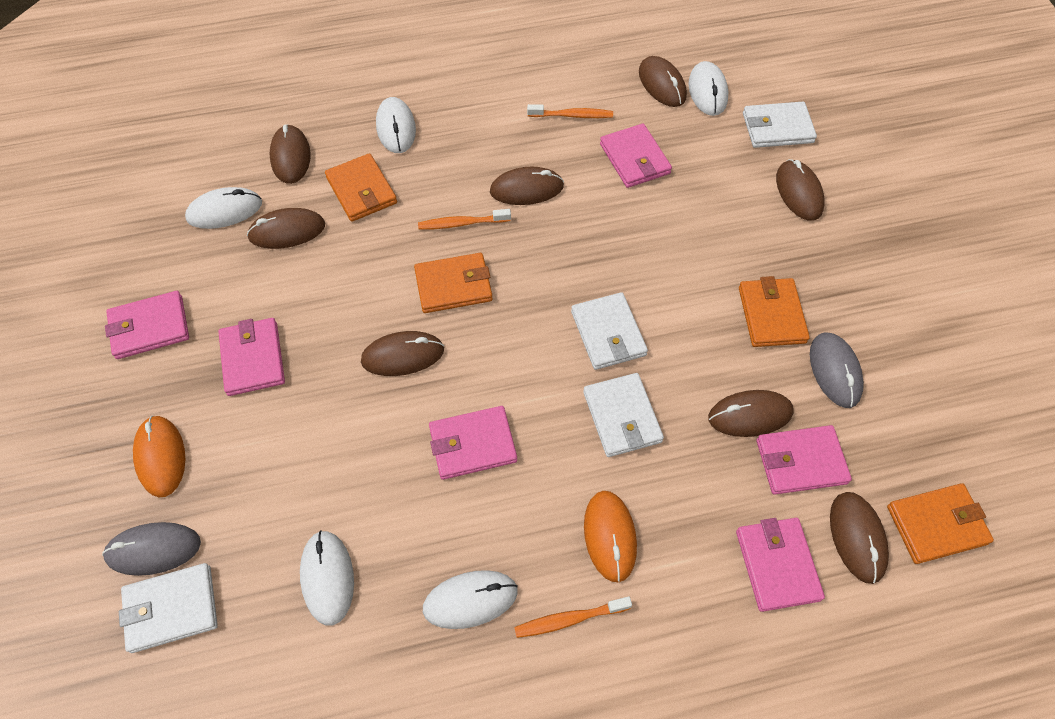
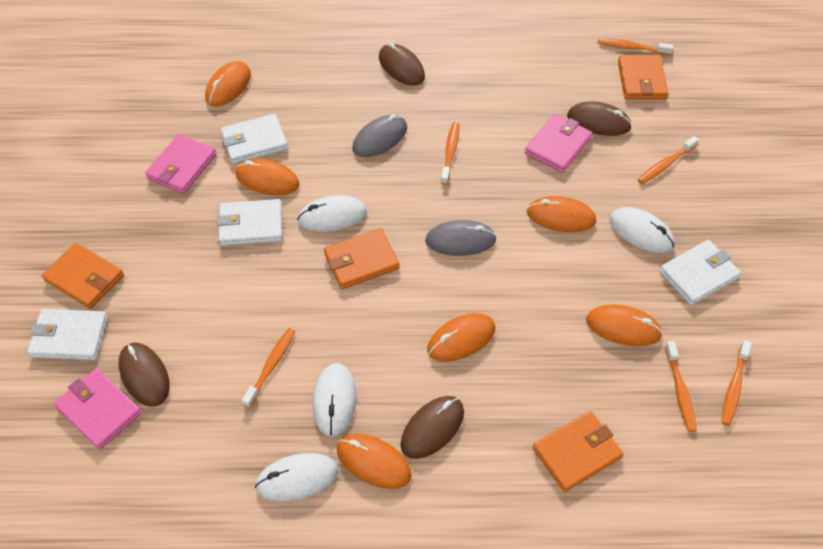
brown mouse: 8 -> 4
orange mouse: 2 -> 6
orange toothbrush: 3 -> 6
pink wallet: 6 -> 3
white mouse: 5 -> 4

